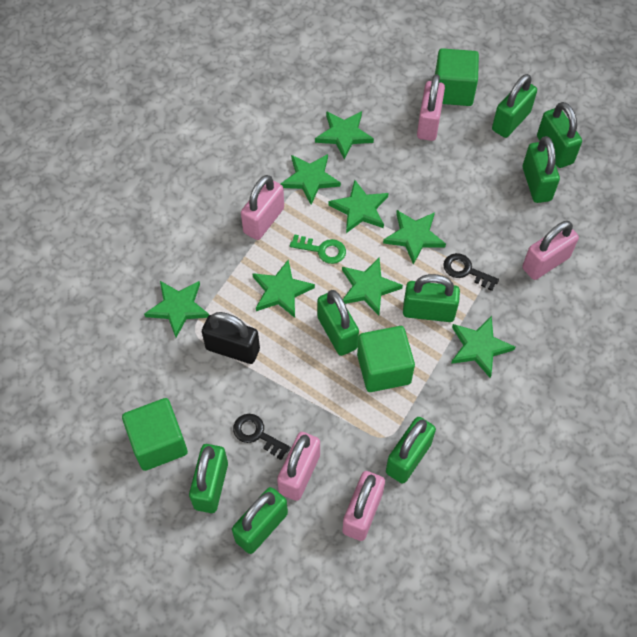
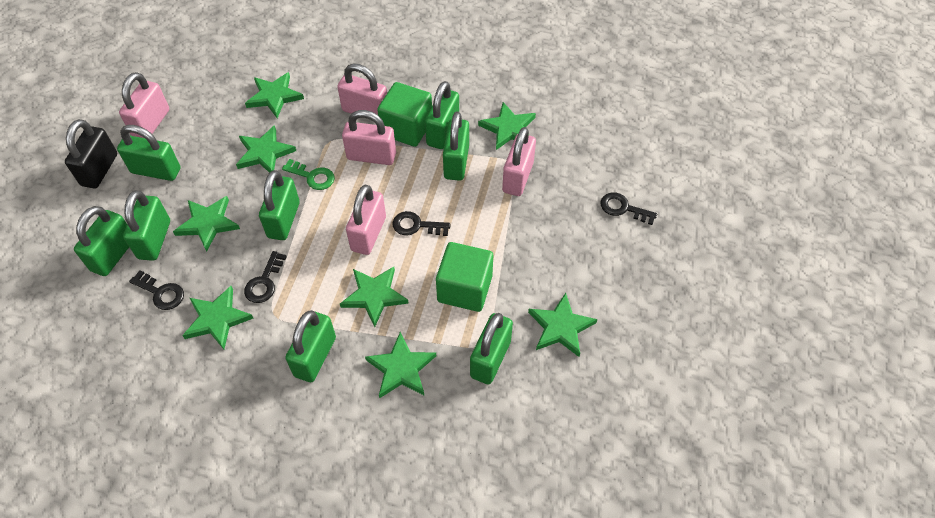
black key: 2 -> 4
green cube: 3 -> 2

